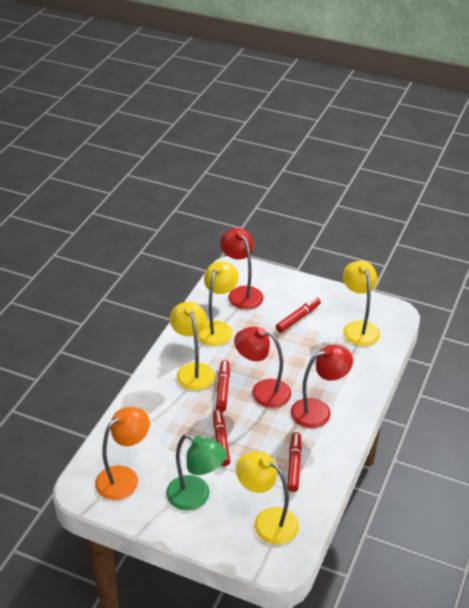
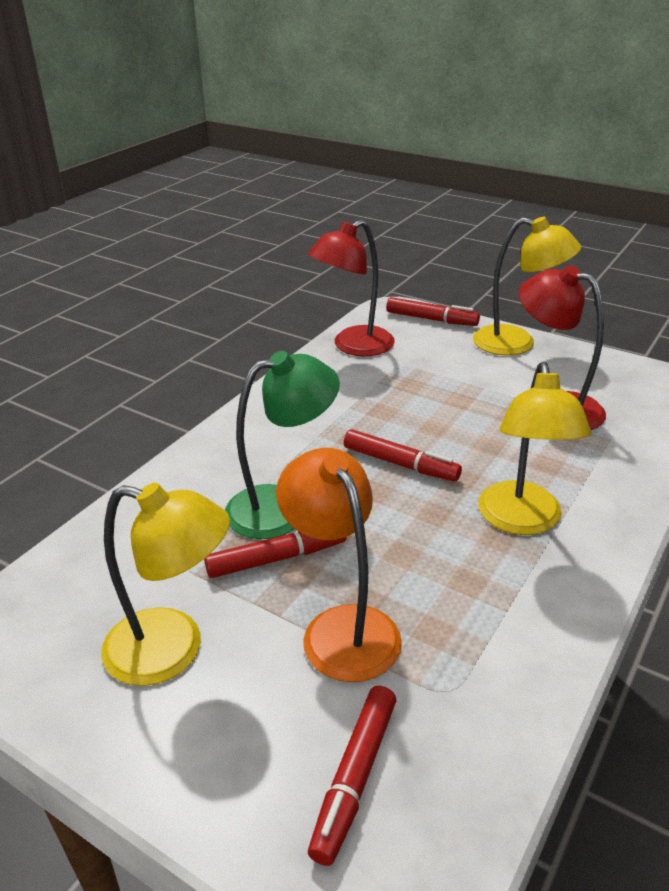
red lamp: 3 -> 2
yellow lamp: 4 -> 3

